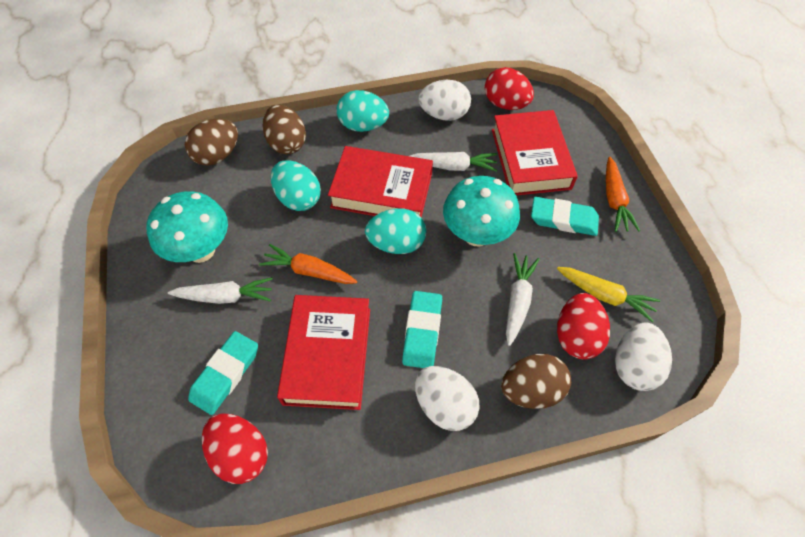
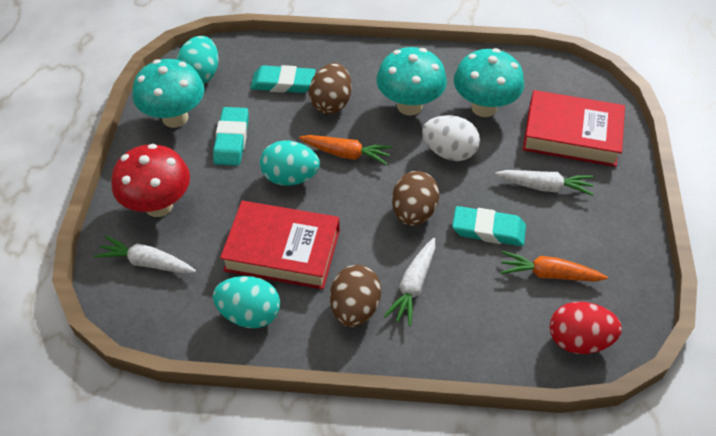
red book: 3 -> 2
red egg: 3 -> 1
red mushroom: 0 -> 1
turquoise mushroom: 2 -> 3
white egg: 3 -> 1
yellow carrot: 1 -> 0

